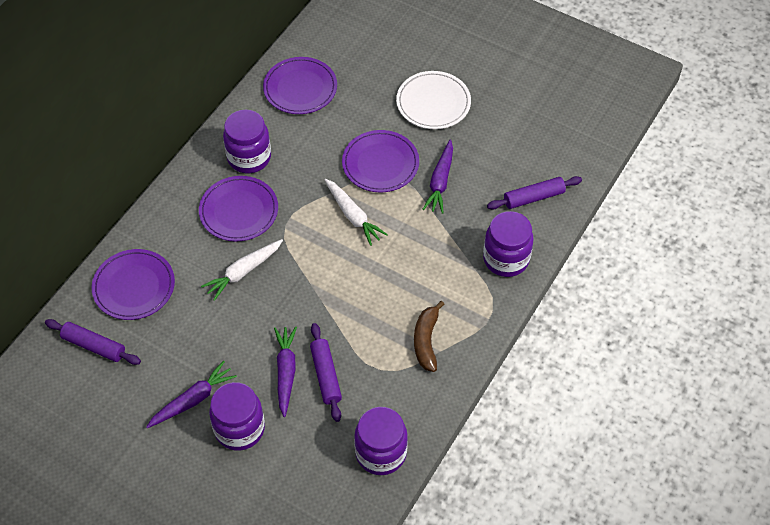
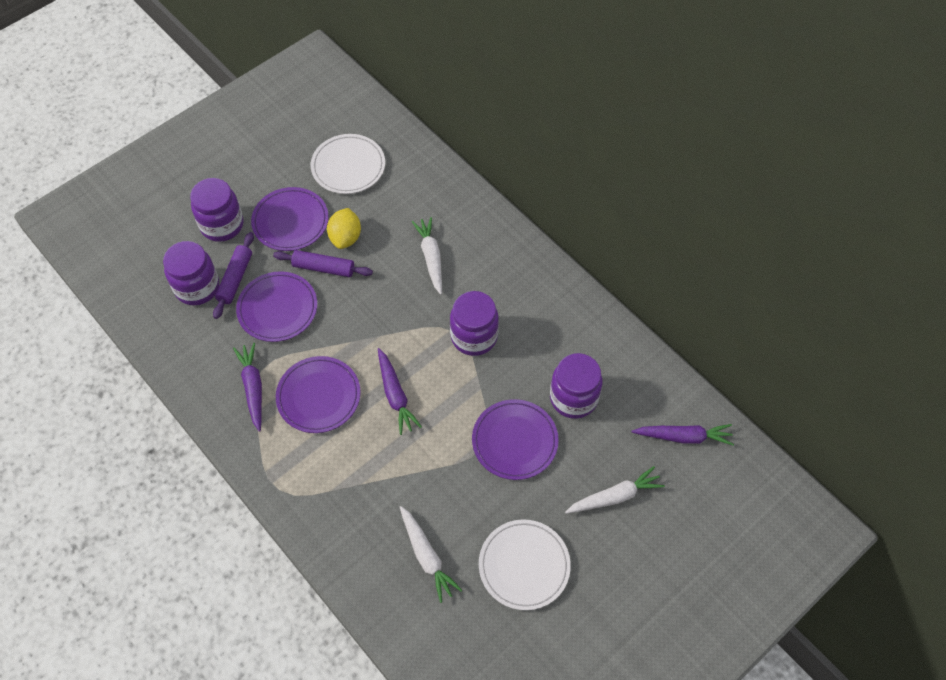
brown banana: 1 -> 0
purple rolling pin: 3 -> 2
white carrot: 2 -> 3
white plate: 1 -> 2
yellow lemon: 0 -> 1

